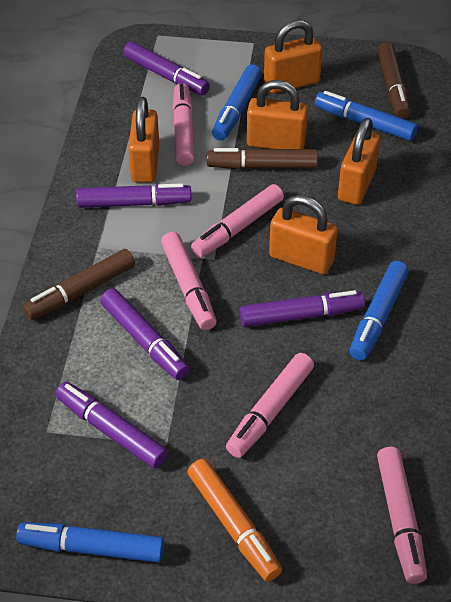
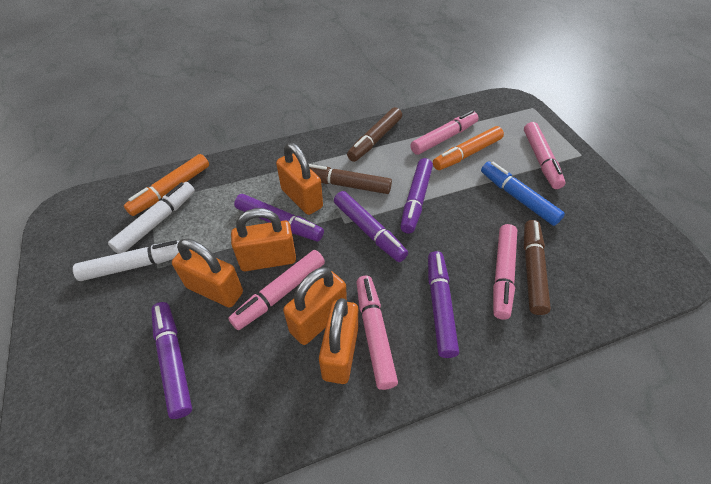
blue marker: 4 -> 1
orange marker: 1 -> 2
white marker: 0 -> 2

